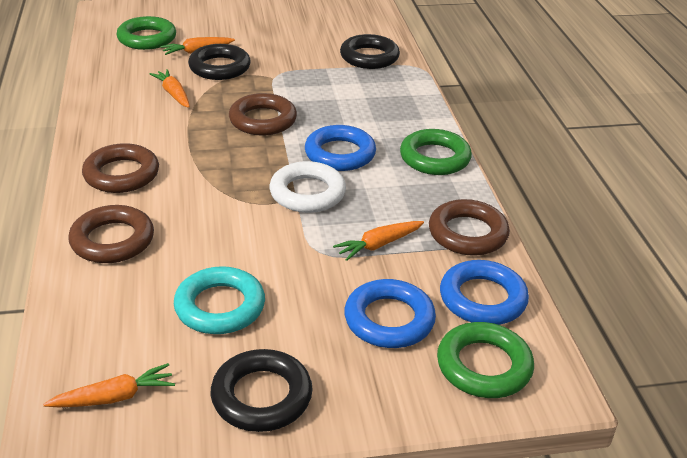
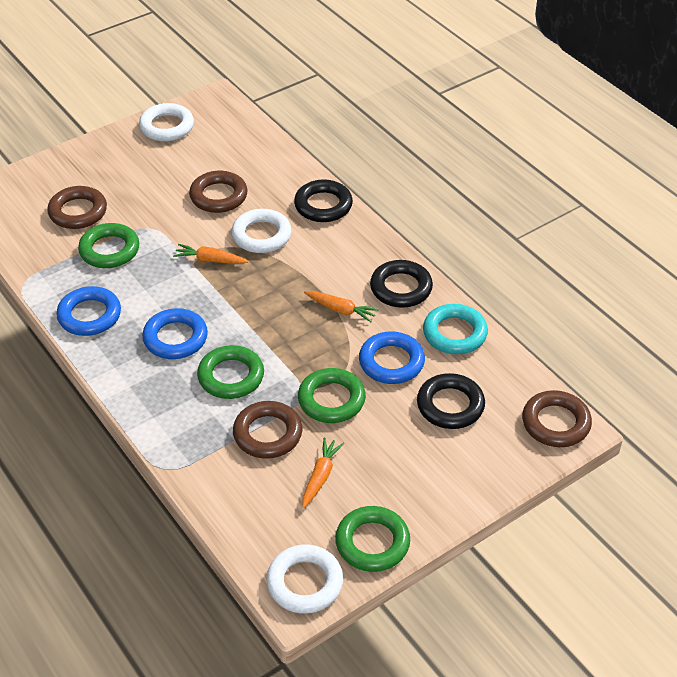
green ring: 3 -> 4
orange carrot: 4 -> 3
white ring: 1 -> 3

